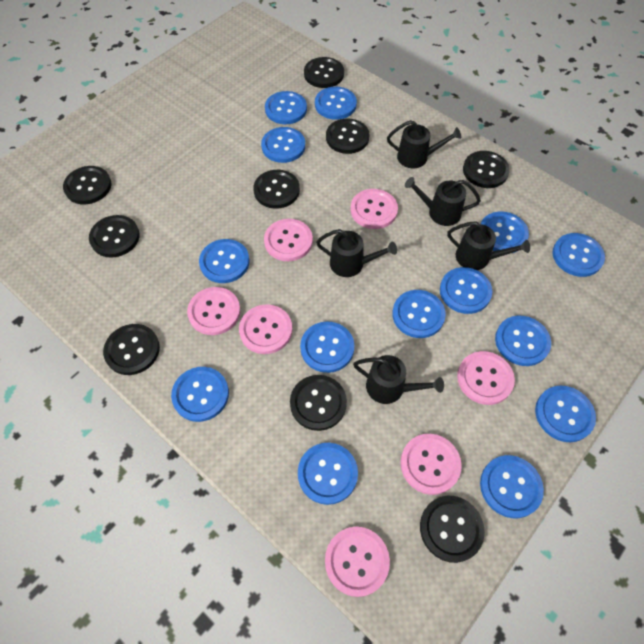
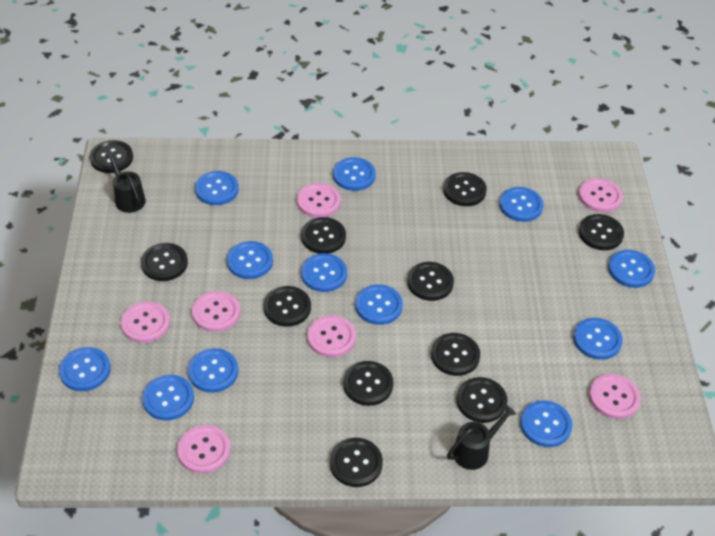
black button: 9 -> 11
black watering can: 5 -> 2
blue button: 14 -> 12

